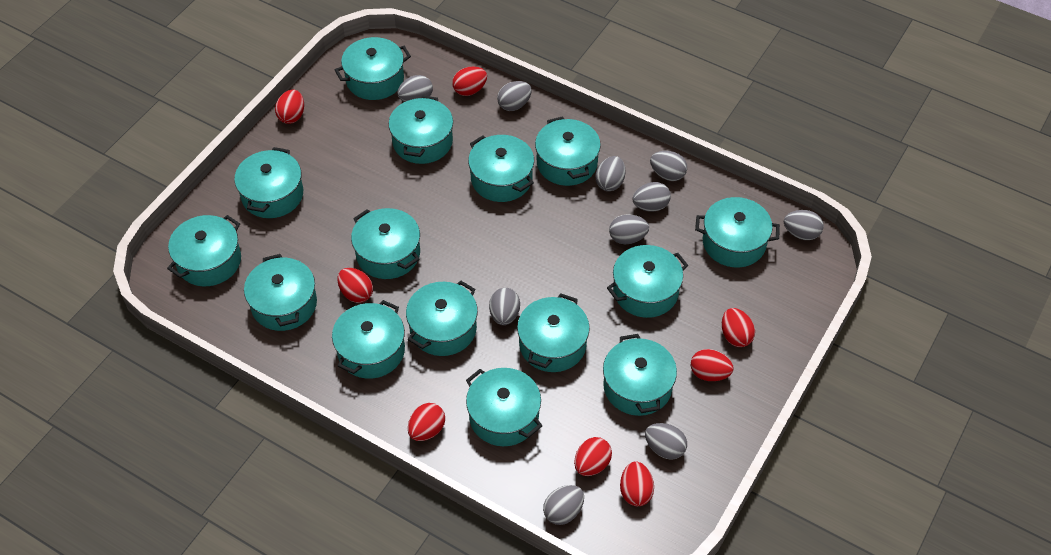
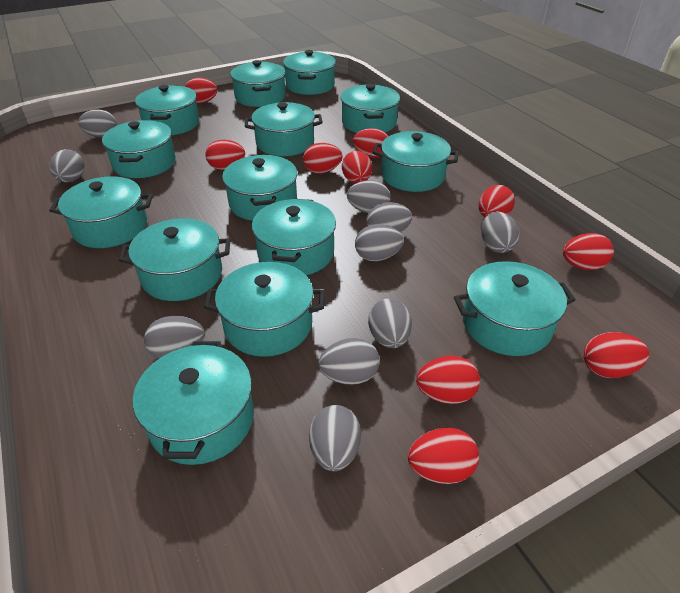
red egg: 8 -> 10
turquoise pot: 15 -> 14

